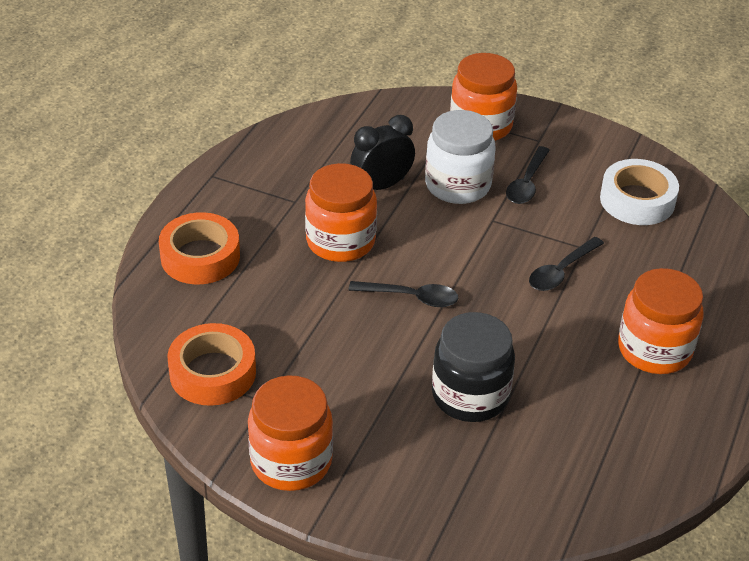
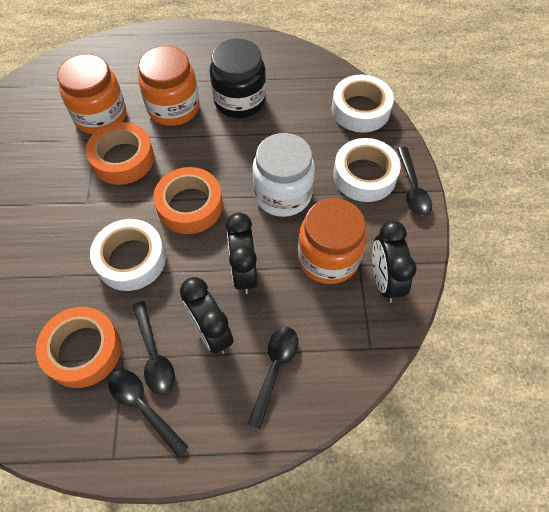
black clock: 1 -> 3
black spoon: 3 -> 4
orange jar: 4 -> 3
orange tape: 2 -> 3
white tape: 1 -> 3

